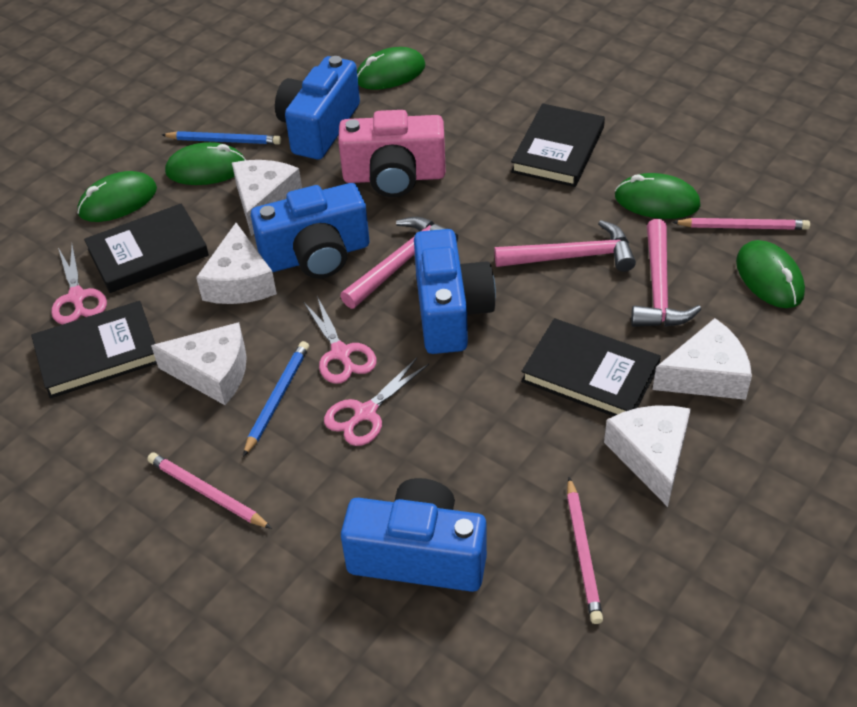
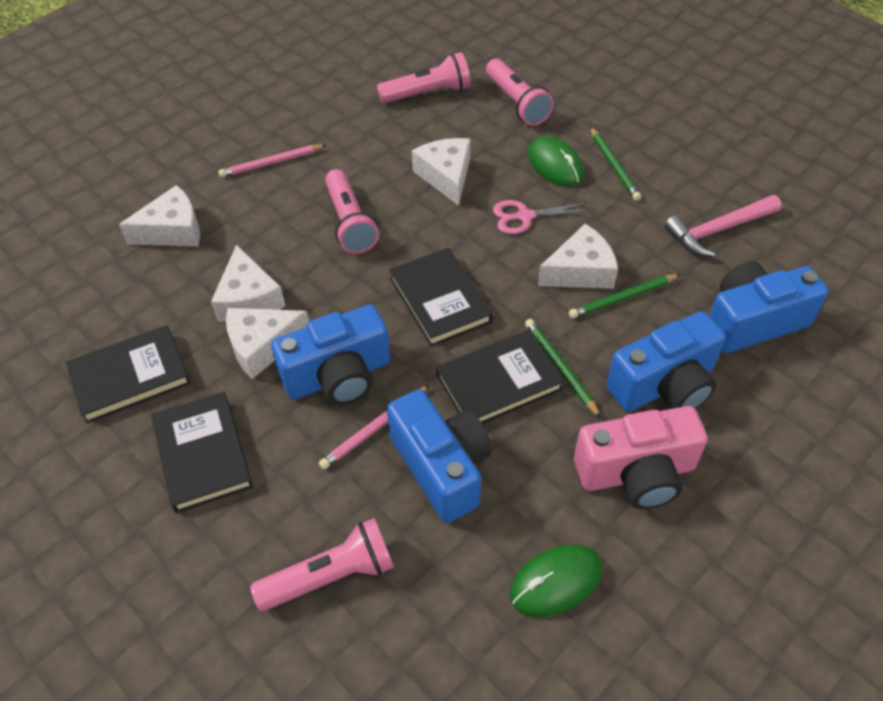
blue pencil: 2 -> 0
green mouse: 5 -> 2
green pencil: 0 -> 3
pink flashlight: 0 -> 4
pink hammer: 3 -> 1
pink pencil: 3 -> 2
pink scissors: 3 -> 1

